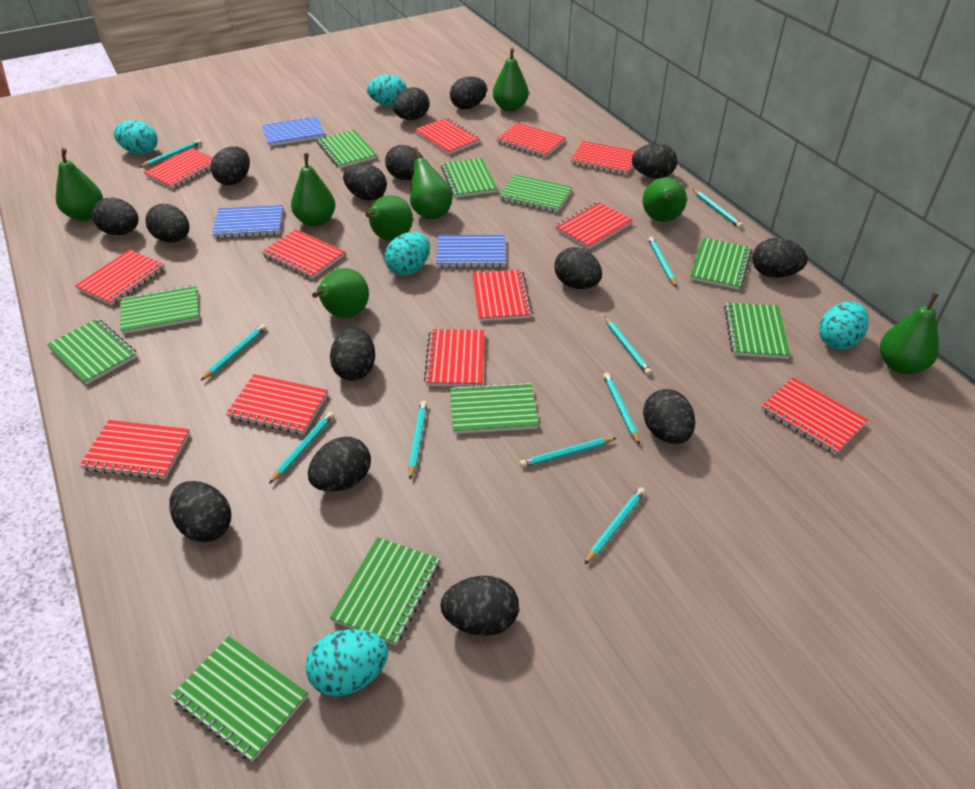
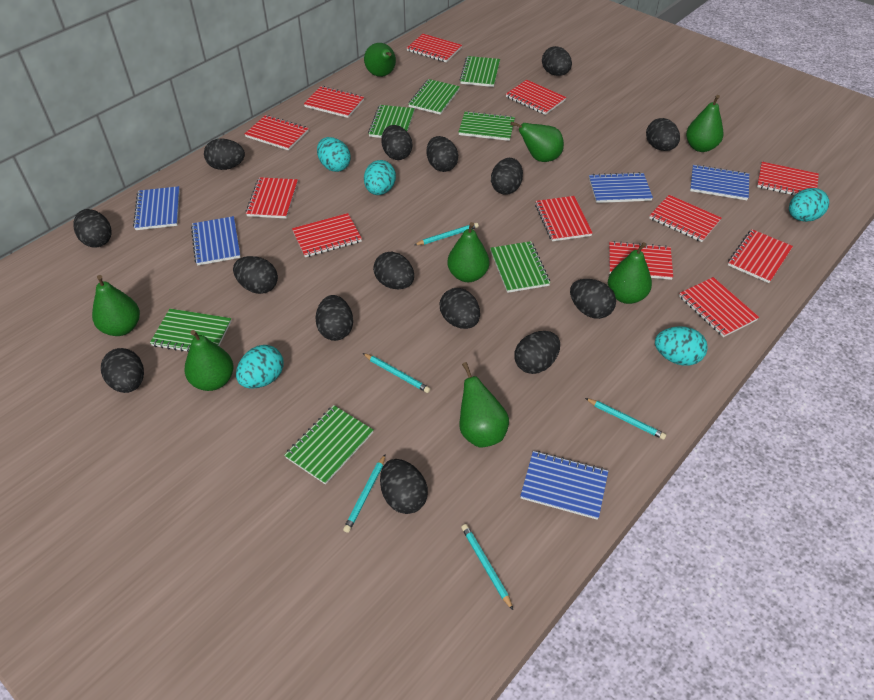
blue notebook: 3 -> 5
green notebook: 10 -> 7
turquoise pencil: 10 -> 5

